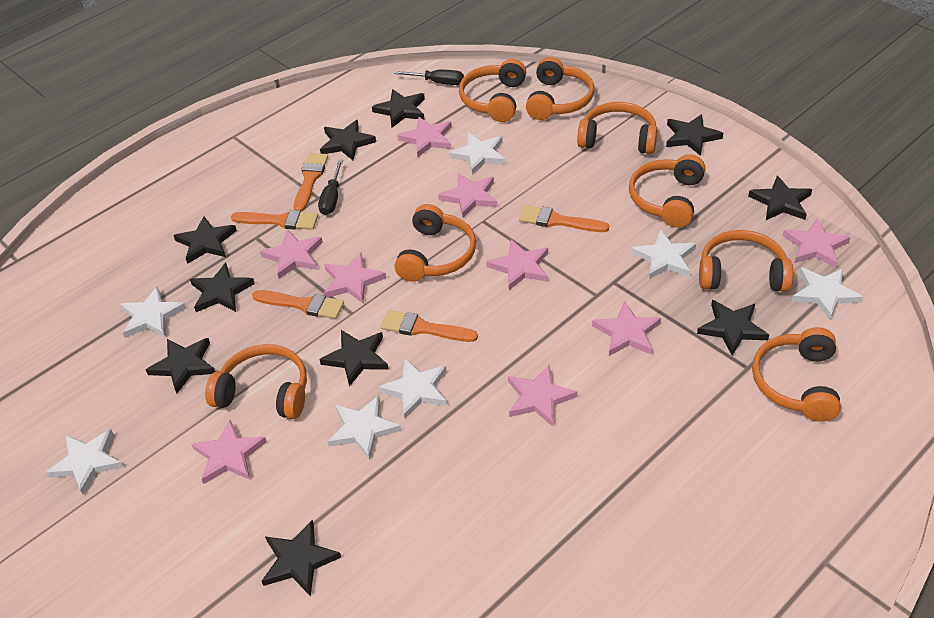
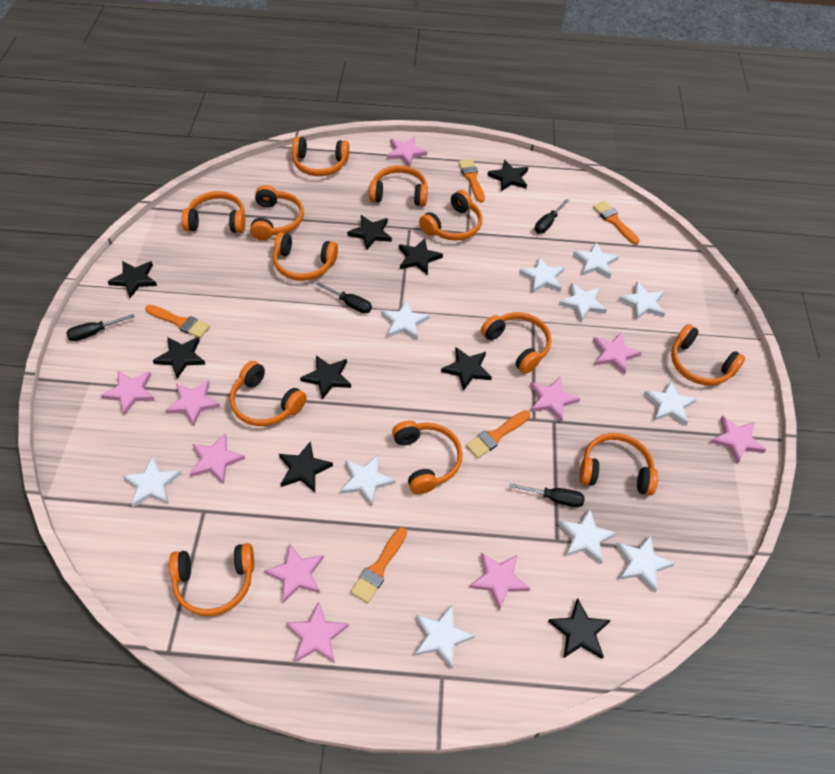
black screwdriver: 2 -> 4
black star: 10 -> 9
orange headphones: 8 -> 12
pink star: 9 -> 10
white star: 7 -> 11

